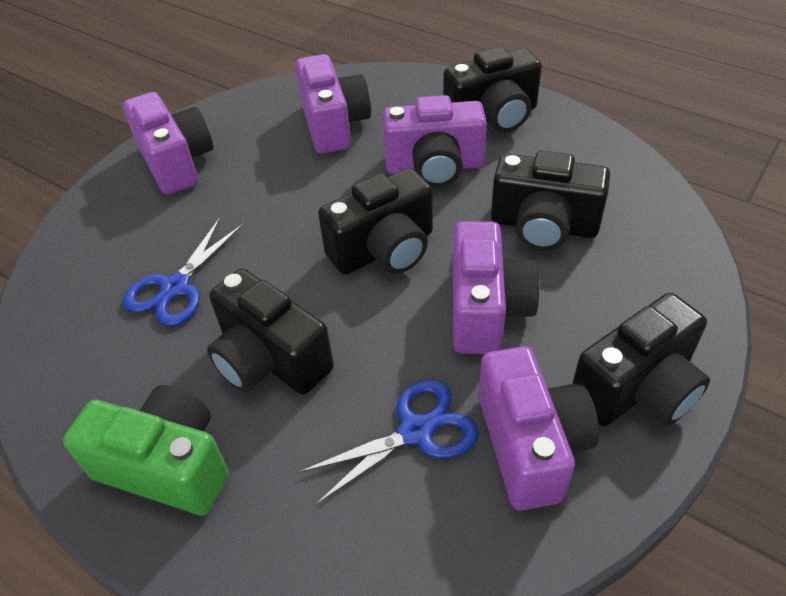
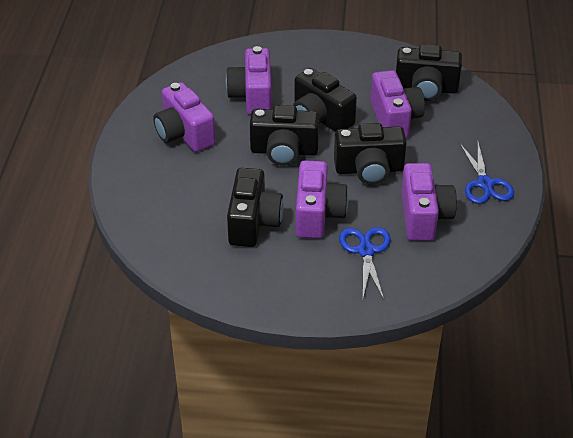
green camera: 1 -> 0

